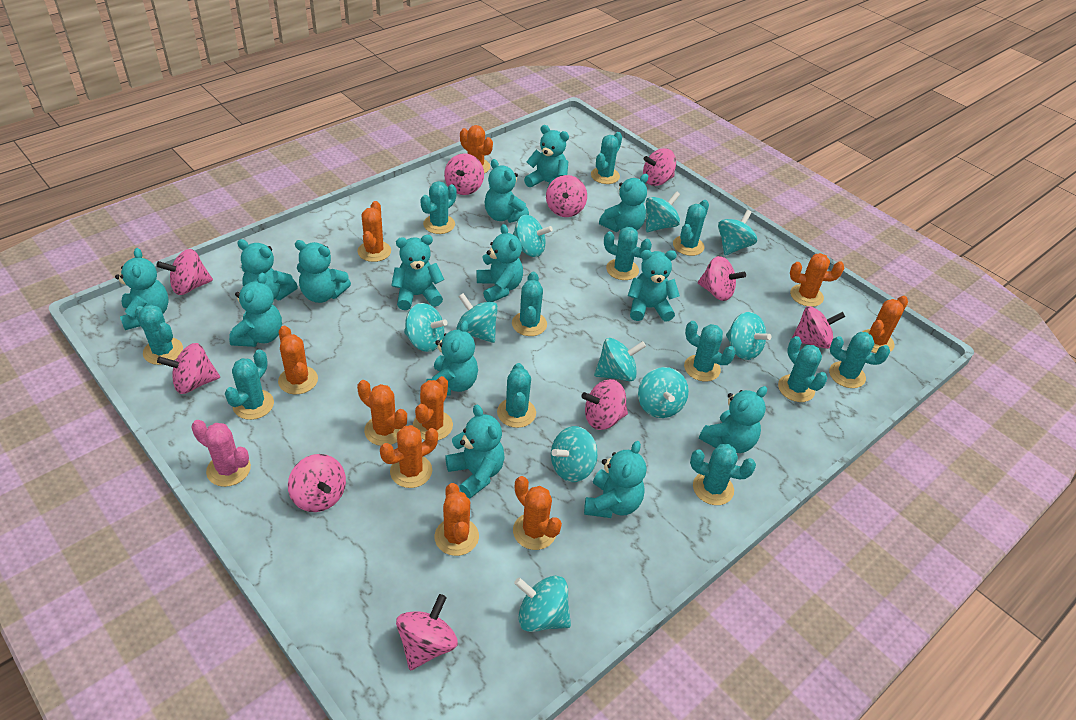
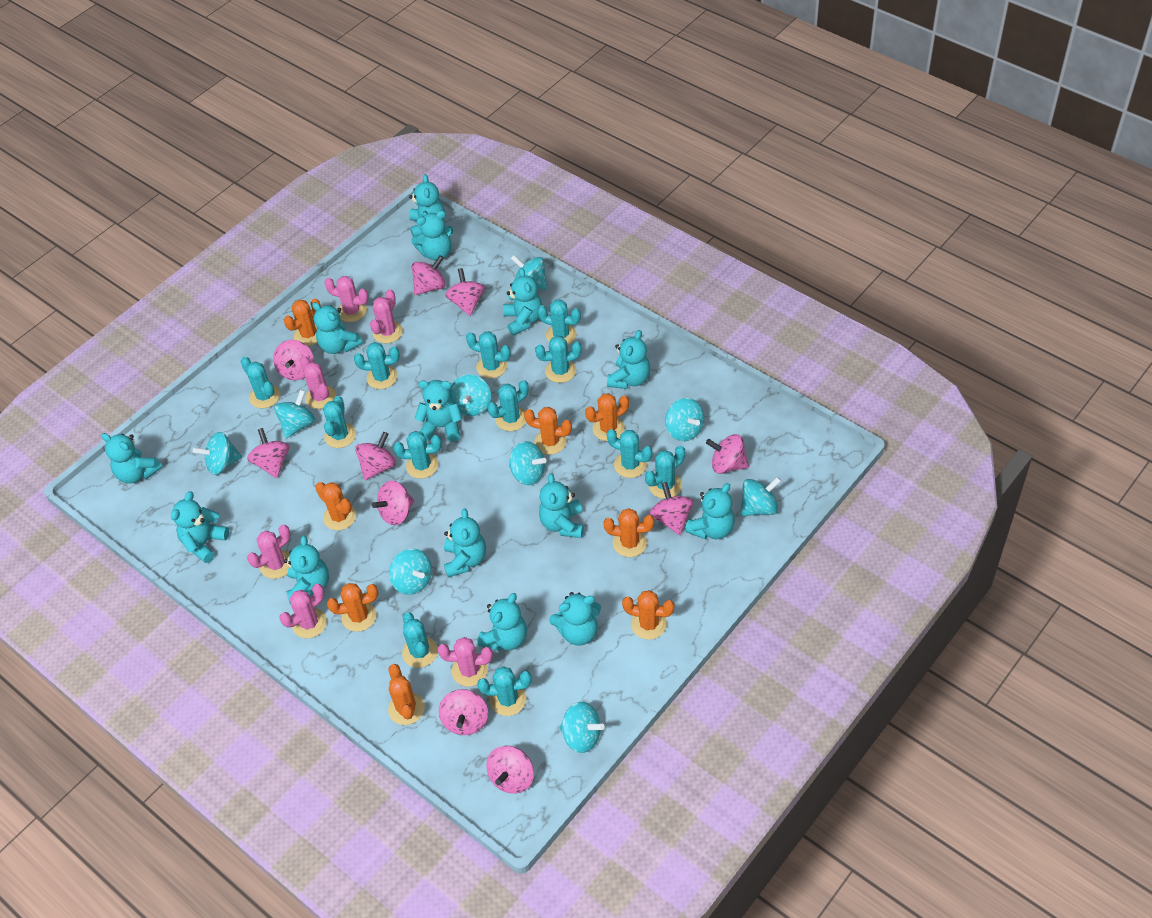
orange cactus: 10 -> 8
pink cactus: 1 -> 6
turquoise spinning top: 10 -> 9

